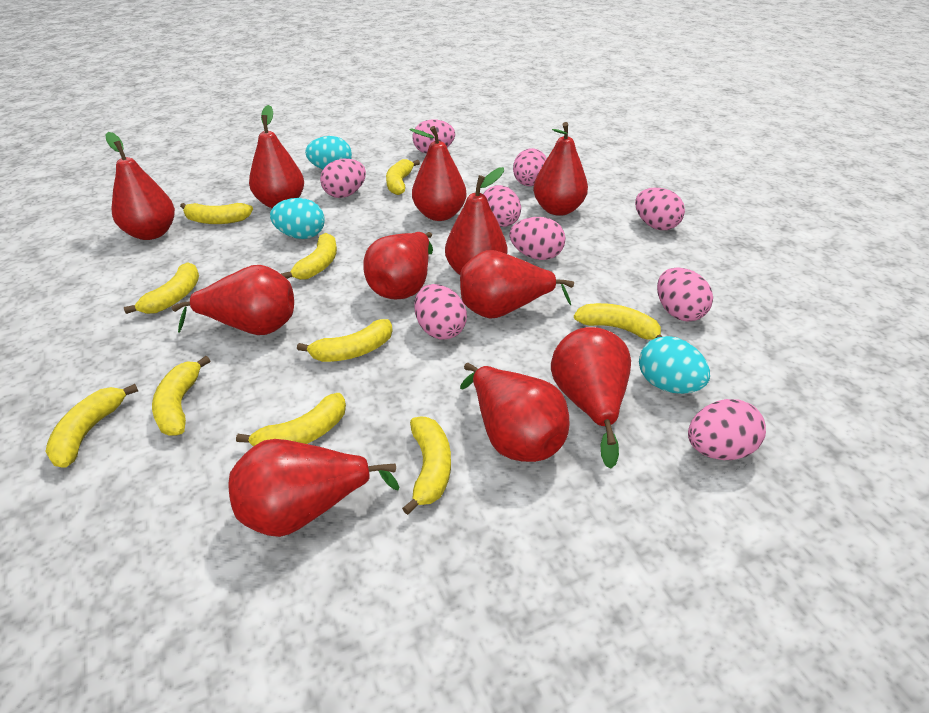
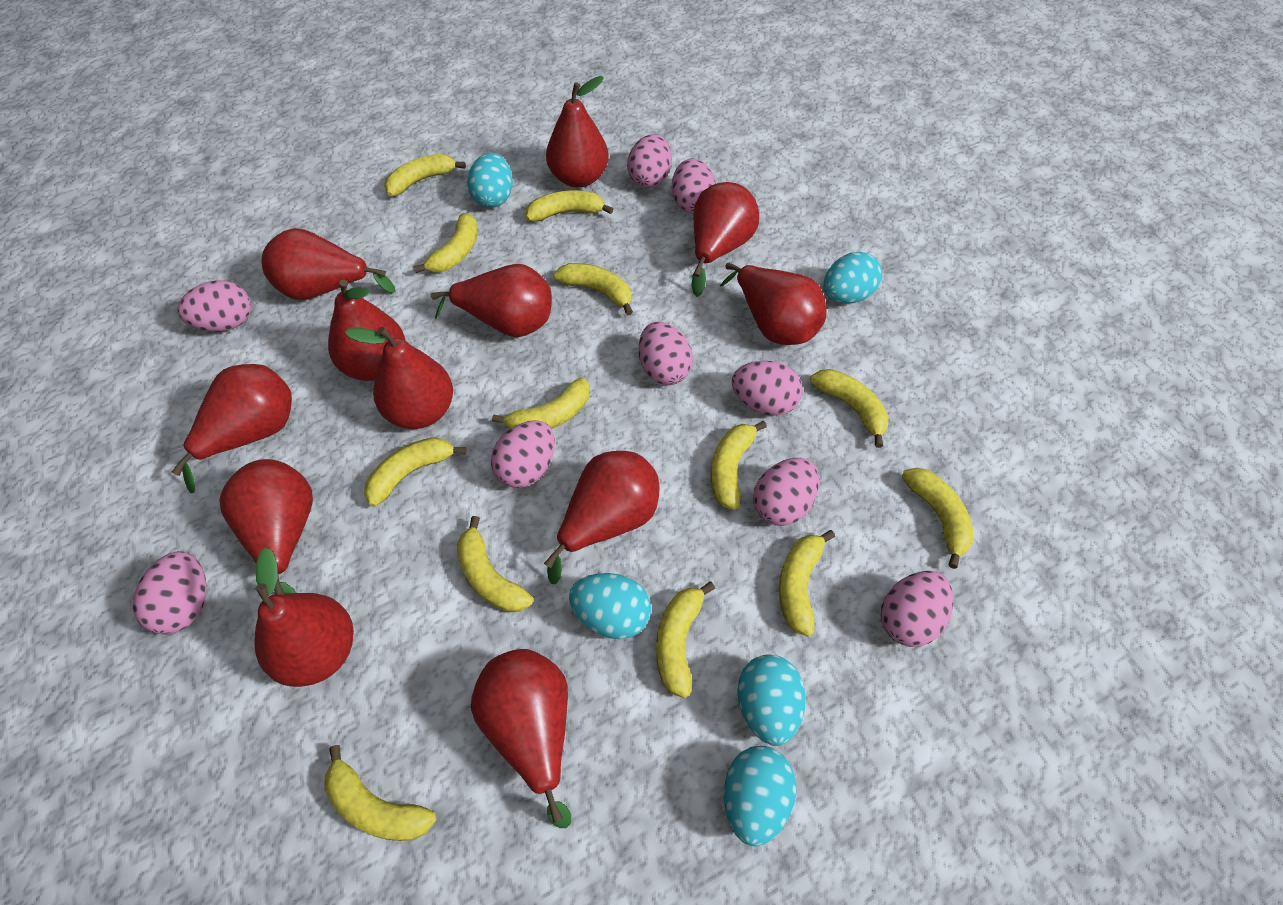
red pear: 11 -> 12
turquoise egg: 3 -> 5
yellow banana: 10 -> 13

